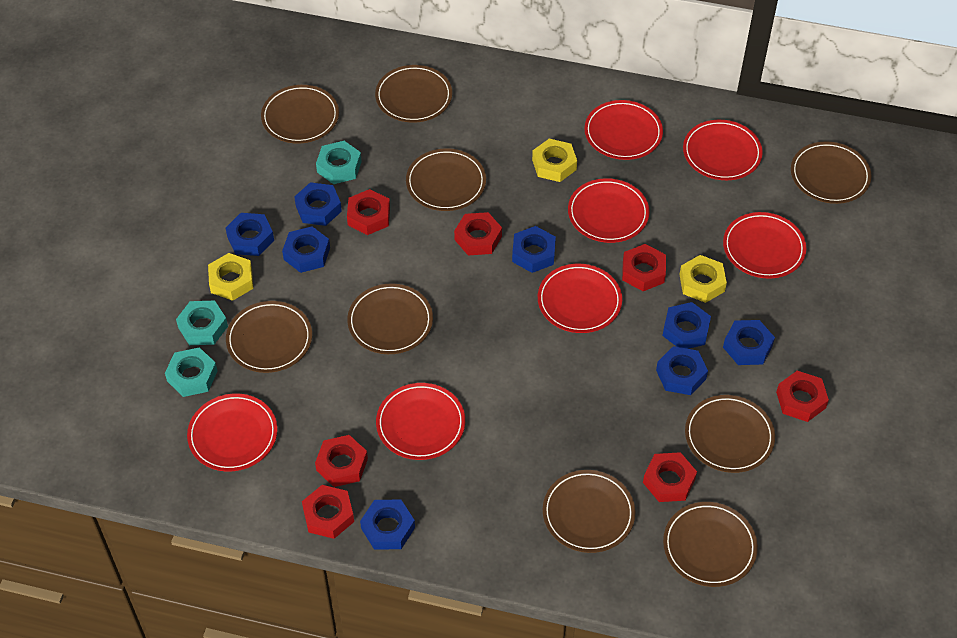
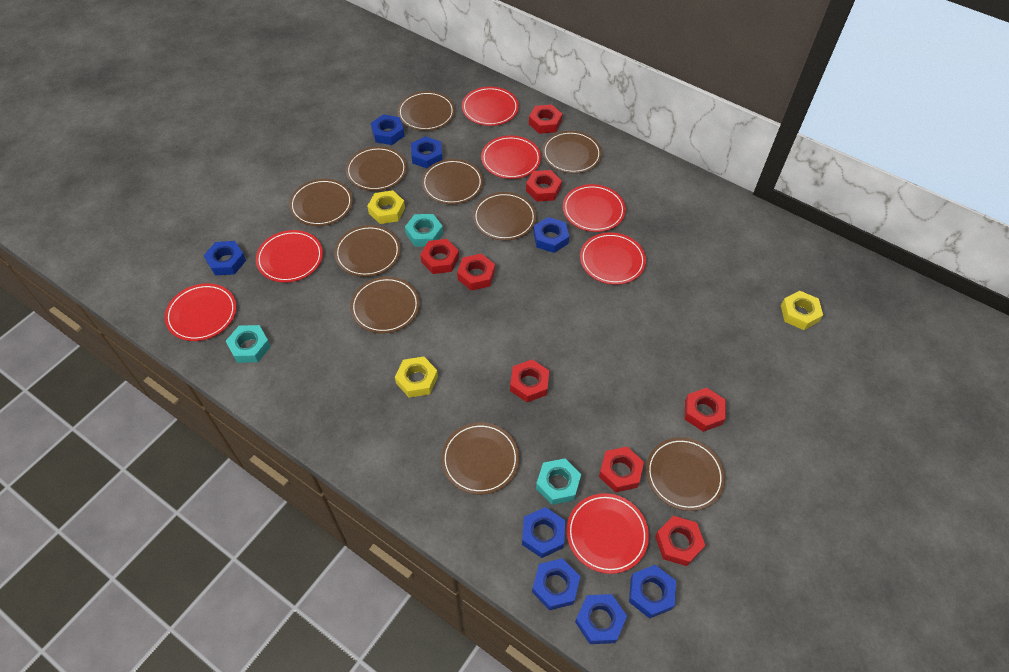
brown plate: 9 -> 10
red nut: 7 -> 8

